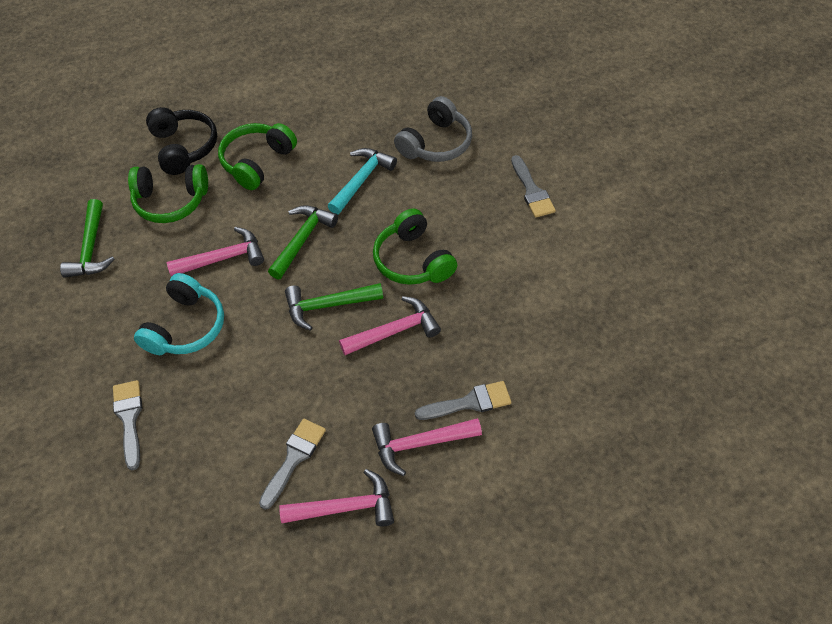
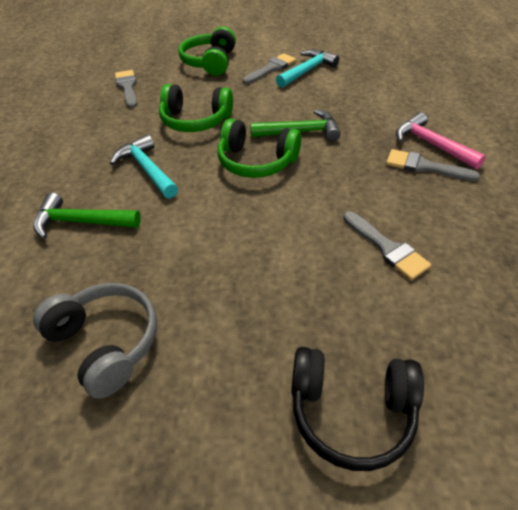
green hammer: 3 -> 2
pink hammer: 4 -> 1
turquoise hammer: 1 -> 2
turquoise headphones: 1 -> 0

